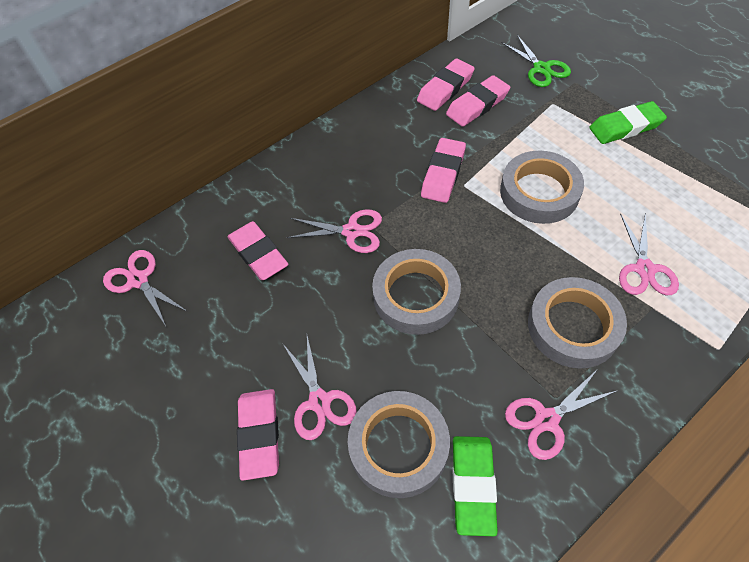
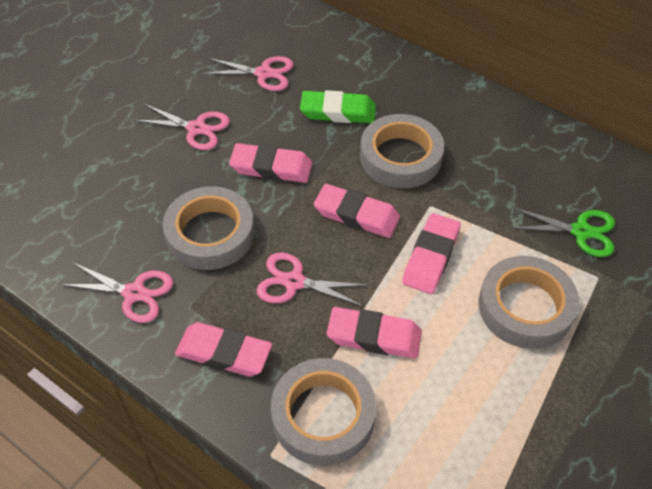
green eraser: 2 -> 1
pink scissors: 5 -> 4

